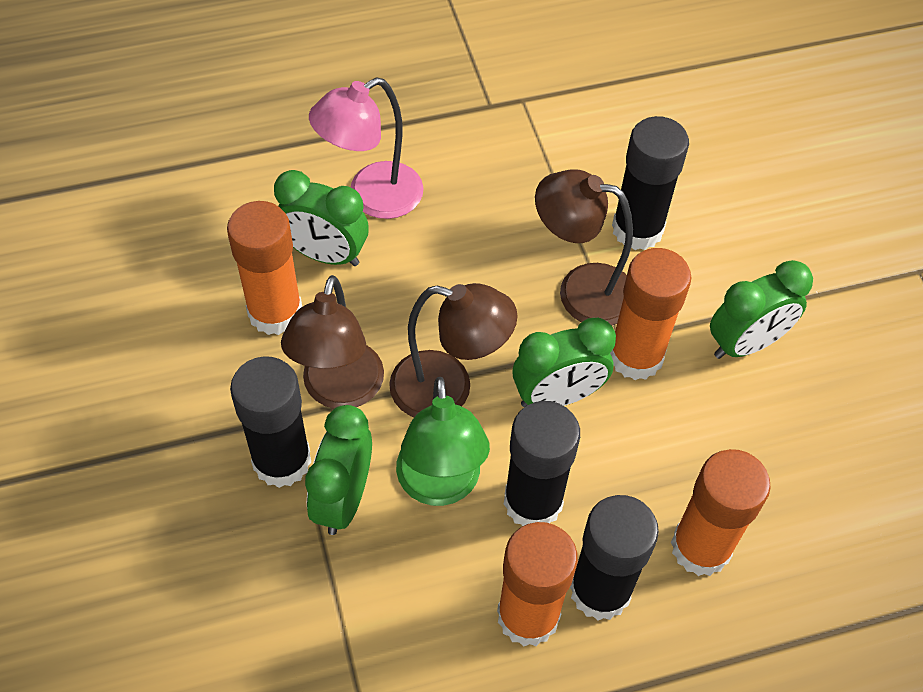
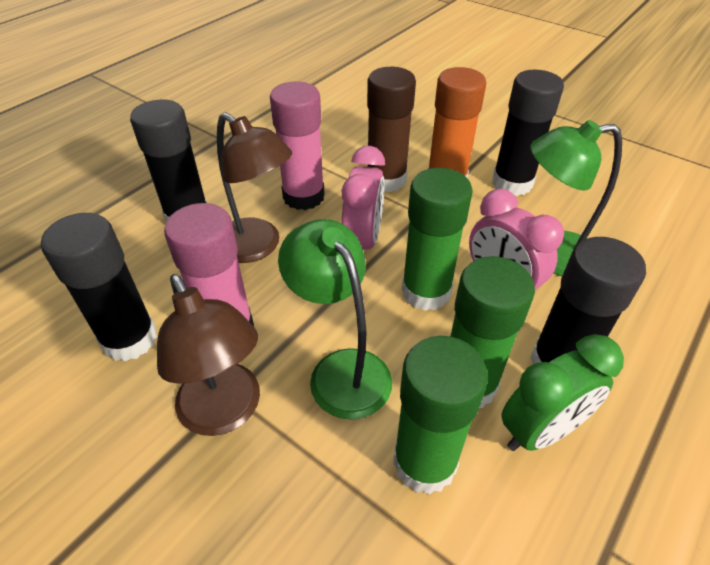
brown glue stick: 0 -> 1
brown lamp: 3 -> 2
green clock: 4 -> 1
green glue stick: 0 -> 3
green lamp: 1 -> 2
orange glue stick: 4 -> 1
pink clock: 0 -> 2
pink glue stick: 0 -> 2
pink lamp: 1 -> 0

